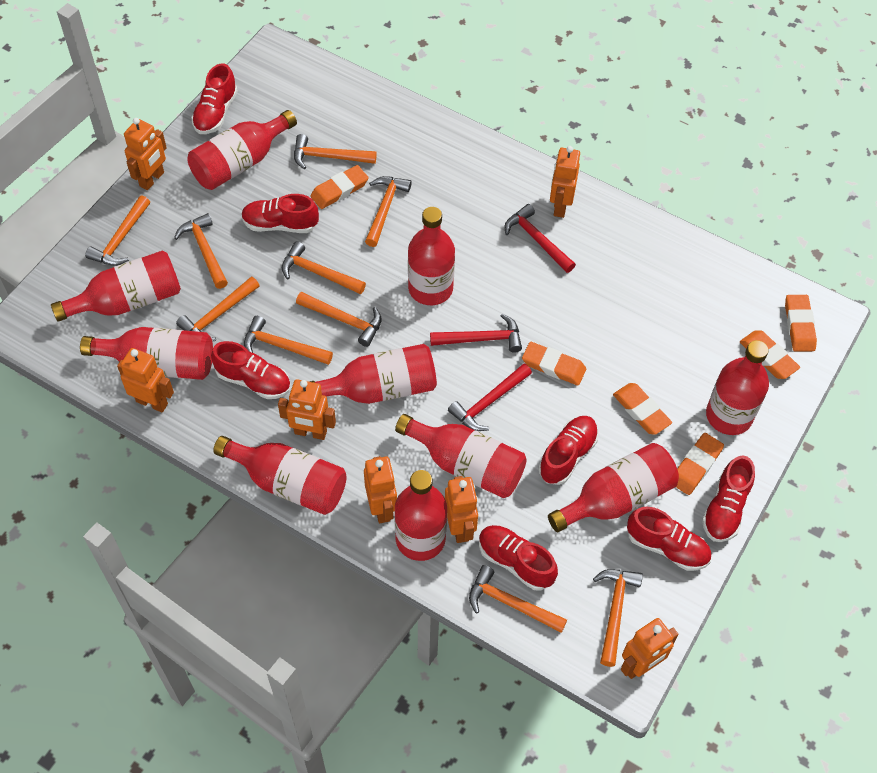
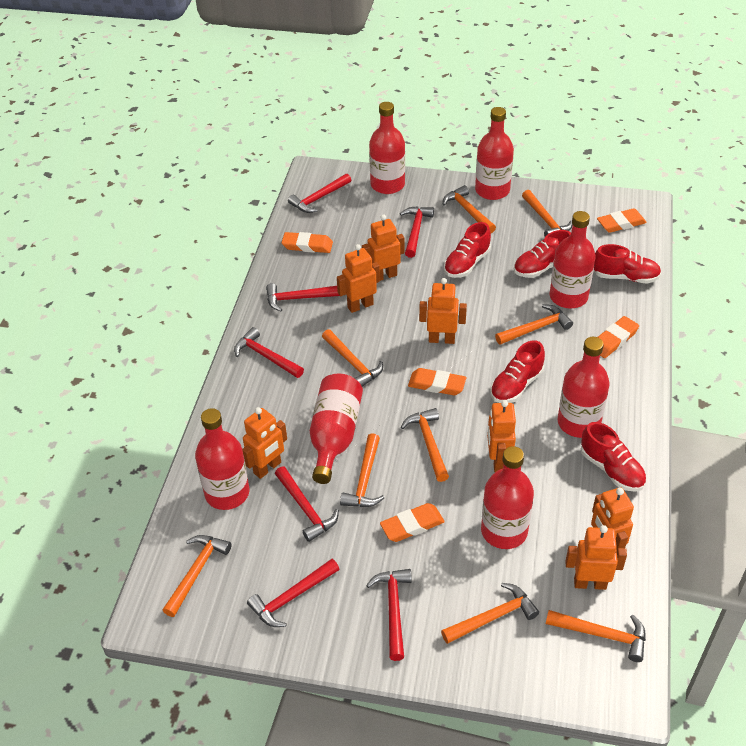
orange eraser: 6 -> 5
orange hammer: 10 -> 9
red bottle: 10 -> 7
red hammer: 3 -> 7
red shoe: 7 -> 5

